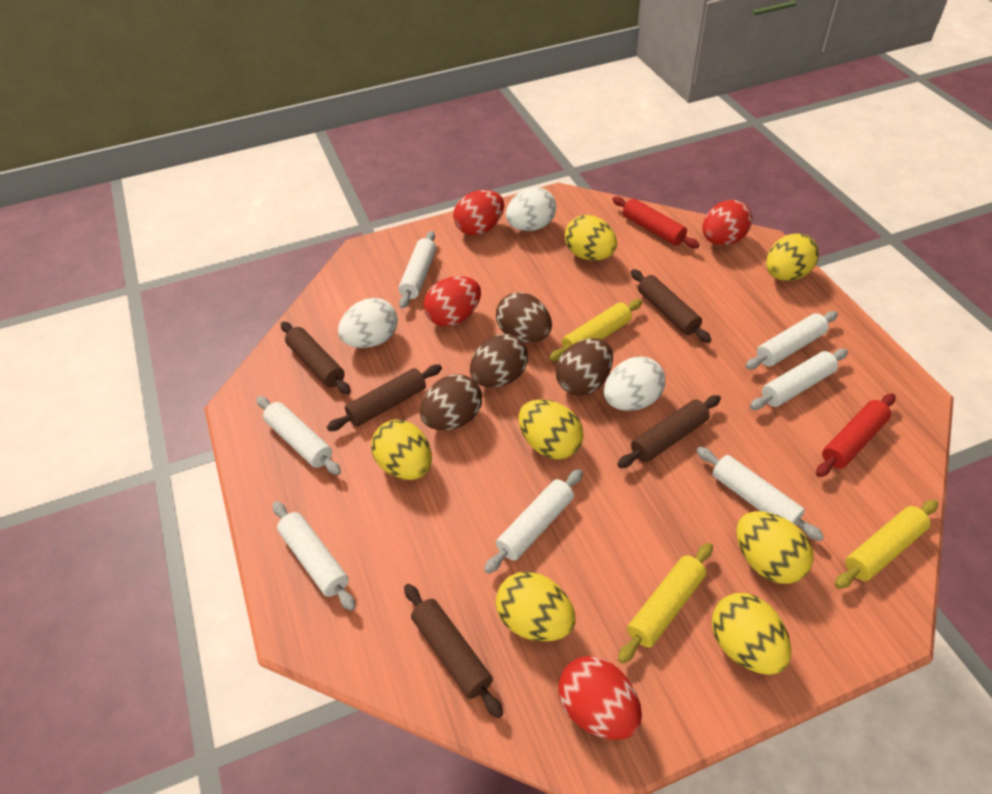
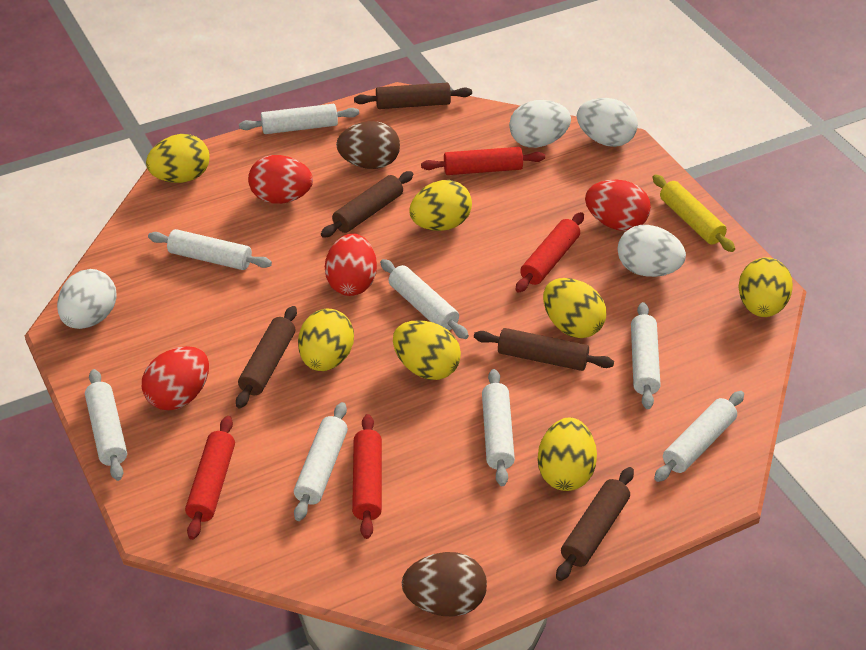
brown egg: 4 -> 2
red rolling pin: 2 -> 4
white egg: 3 -> 4
white rolling pin: 7 -> 8
yellow rolling pin: 3 -> 1

